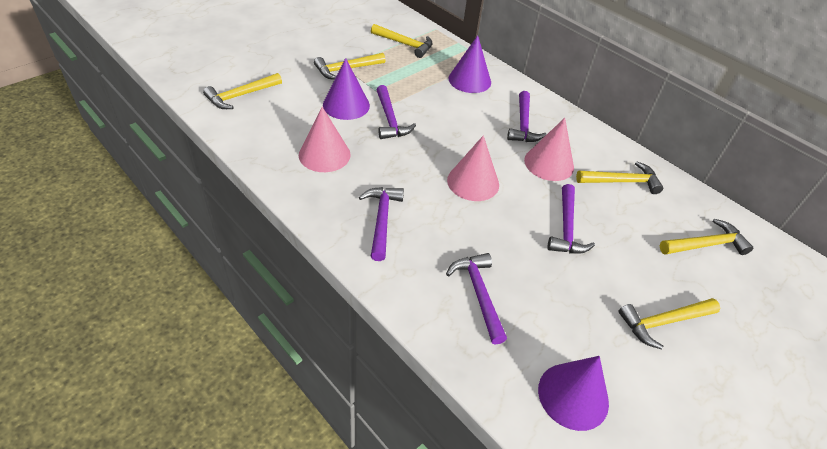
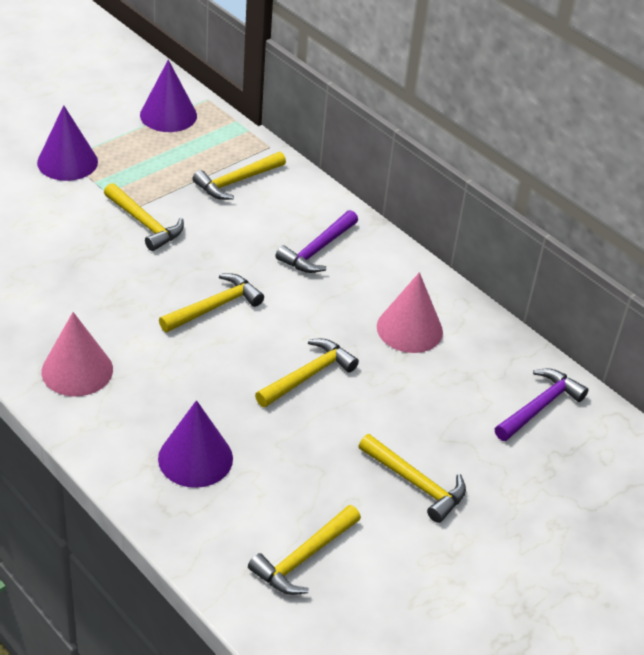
pink cone: 3 -> 2
purple hammer: 5 -> 2

